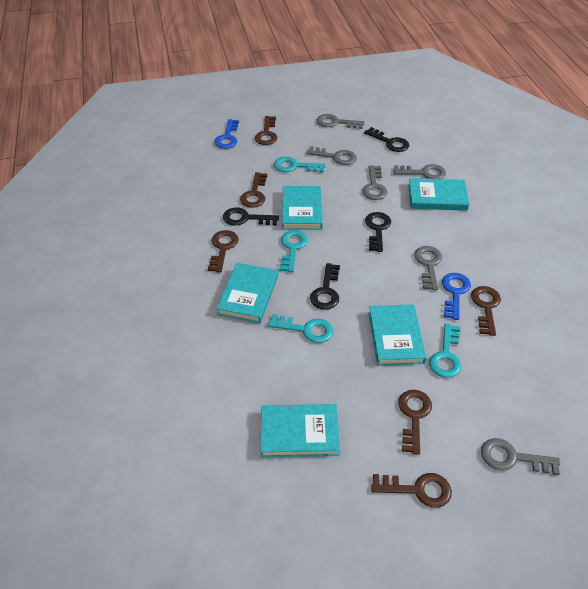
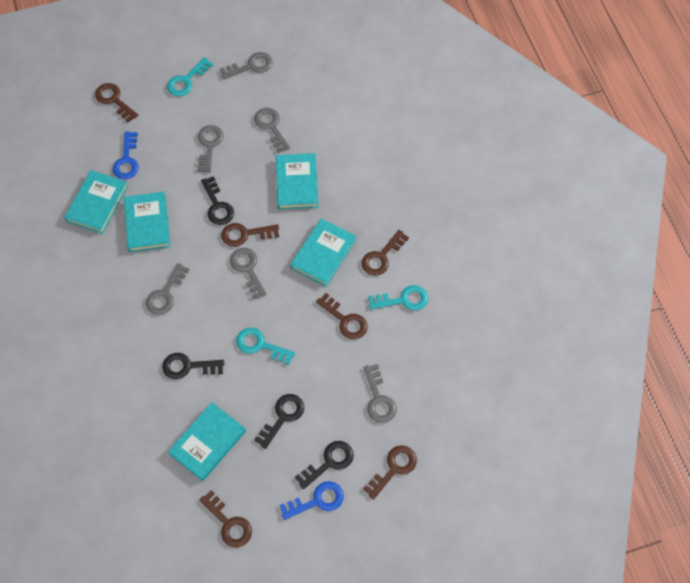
turquoise key: 4 -> 3

